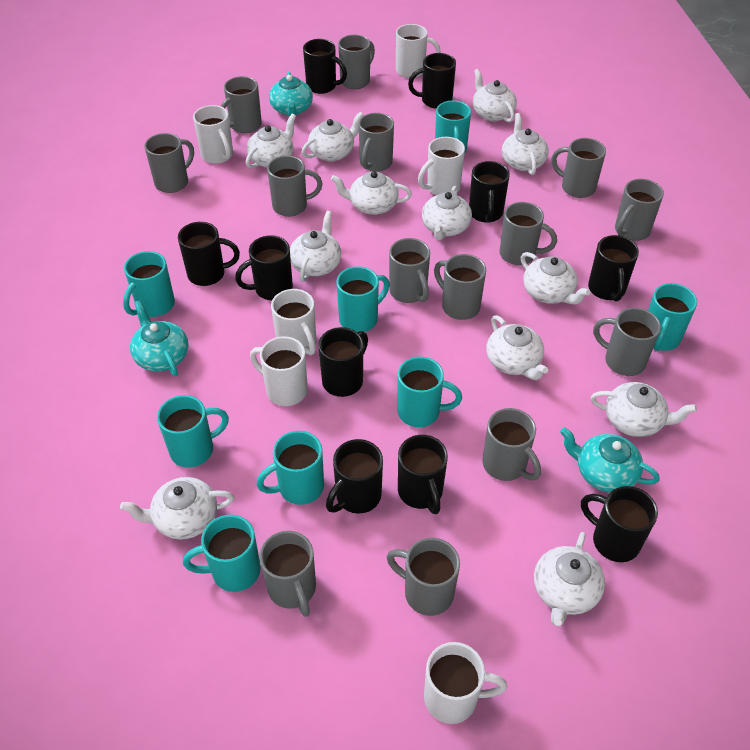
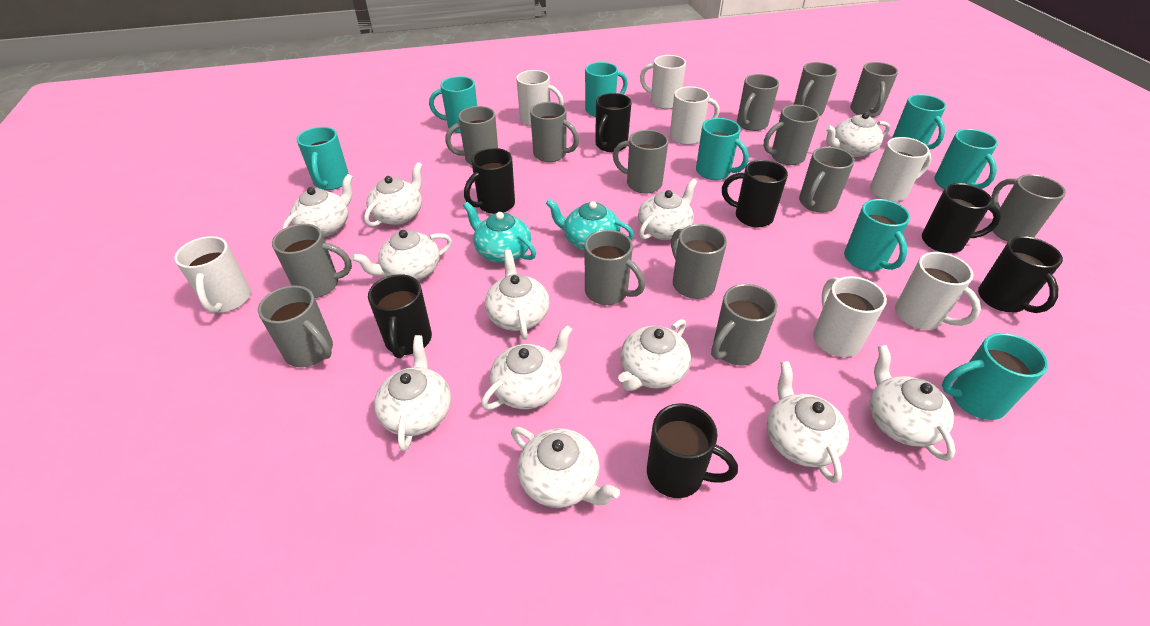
black mug: 10 -> 7
turquoise teapot: 3 -> 2
white mug: 6 -> 7

